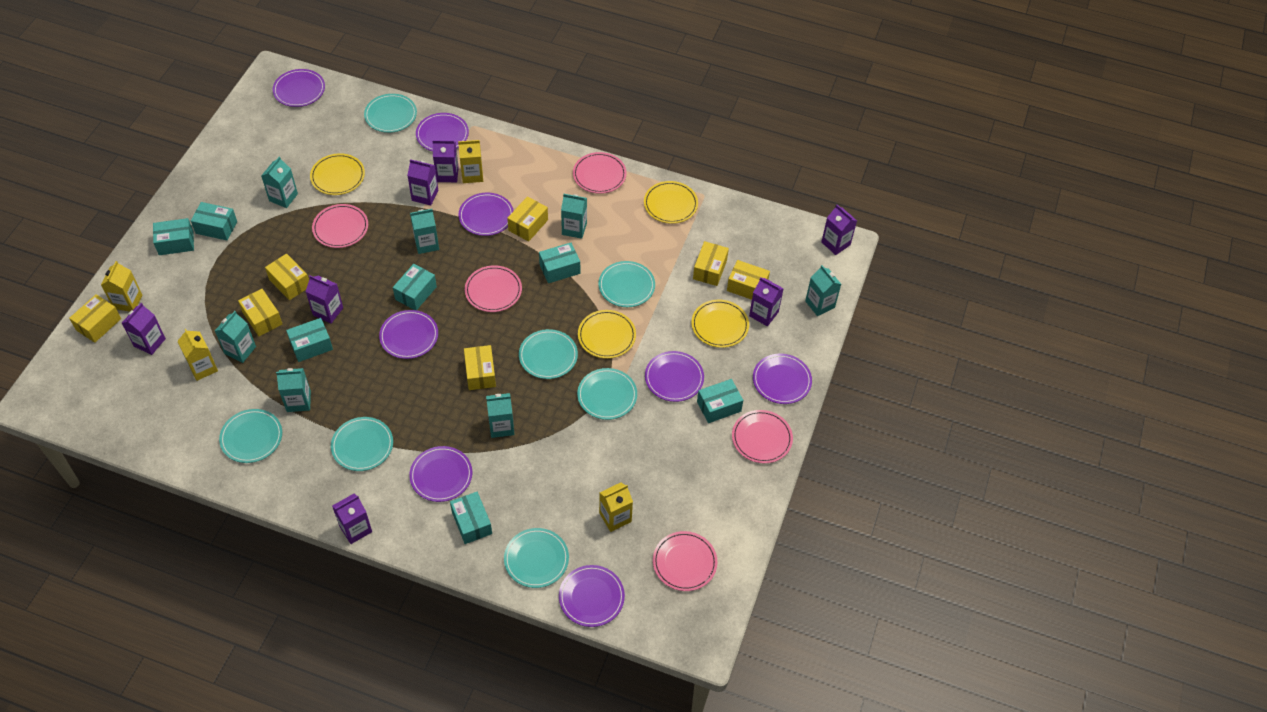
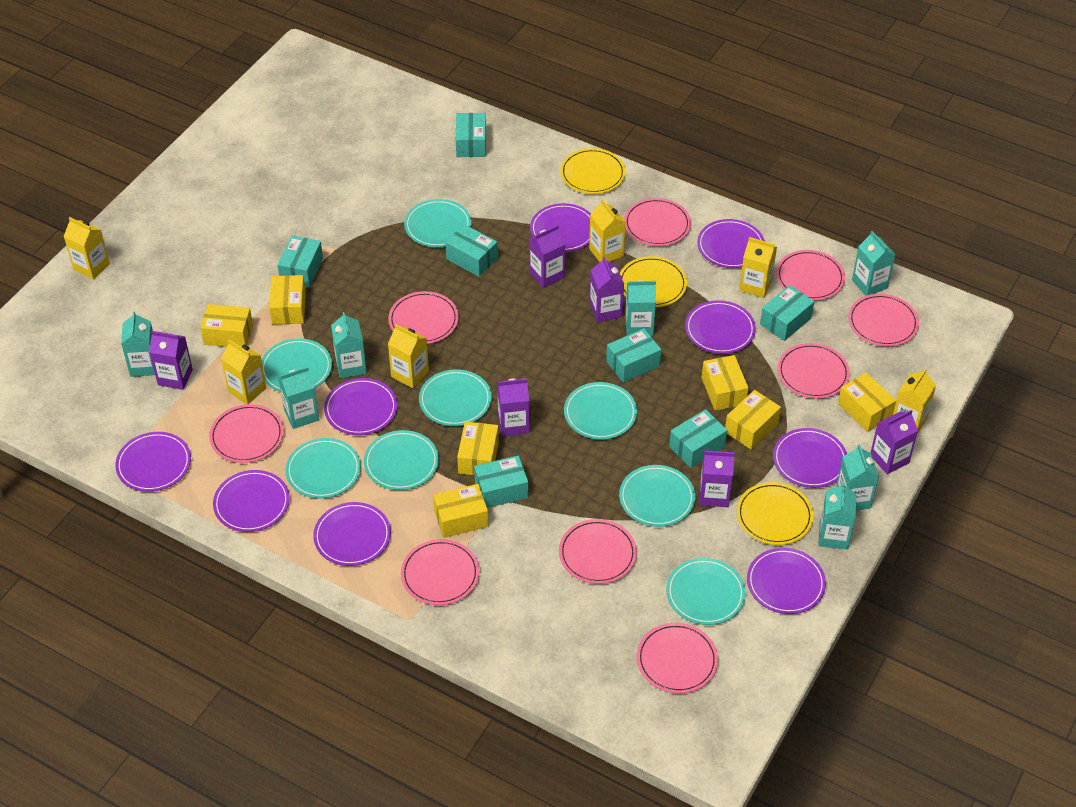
pink plate: 5 -> 9
purple carton: 7 -> 6
purple plate: 8 -> 9
turquoise plate: 7 -> 8
yellow carton: 4 -> 6
yellow plate: 4 -> 3

